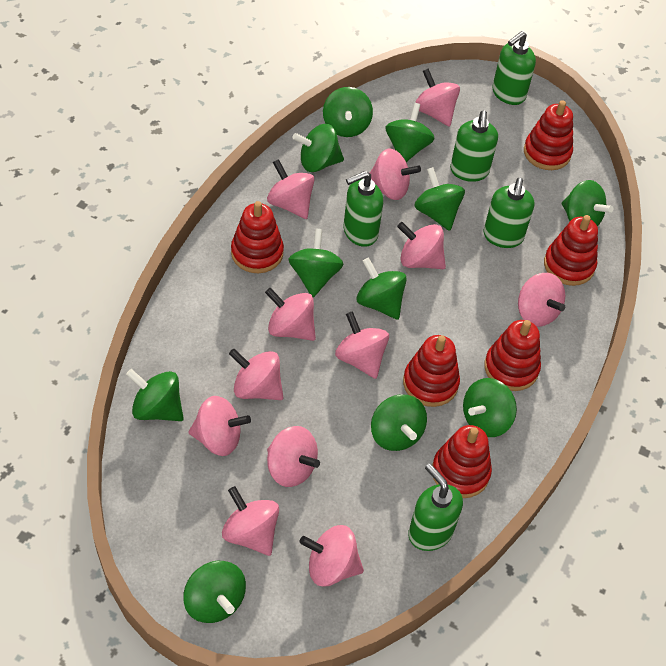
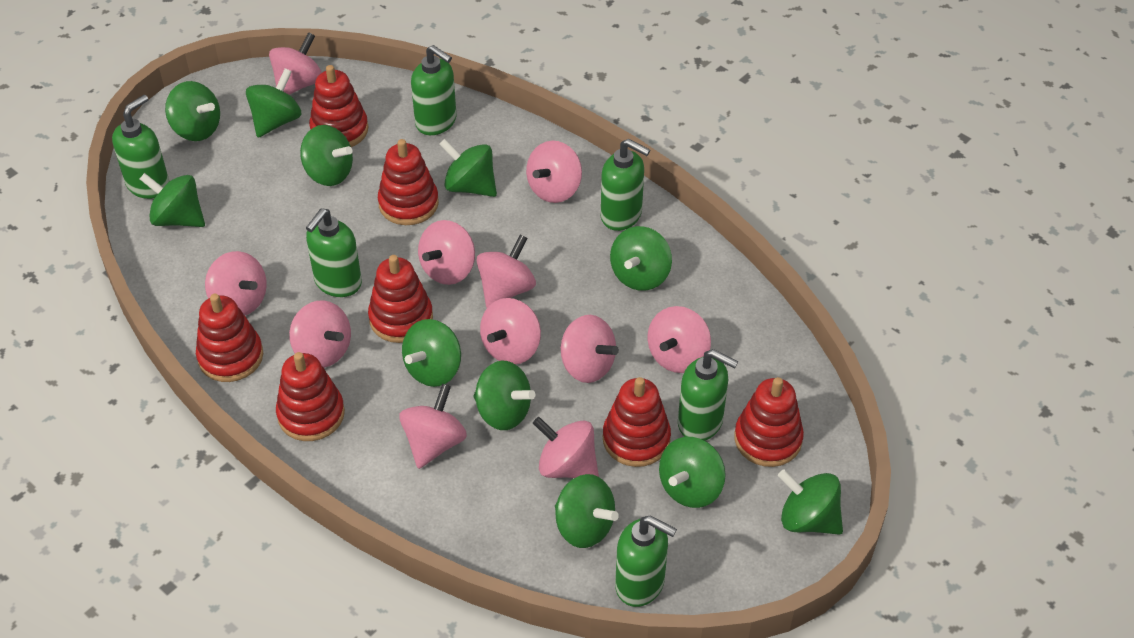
green soap dispenser: 5 -> 6
pink spinning top: 12 -> 11
red stacking toy: 6 -> 7

